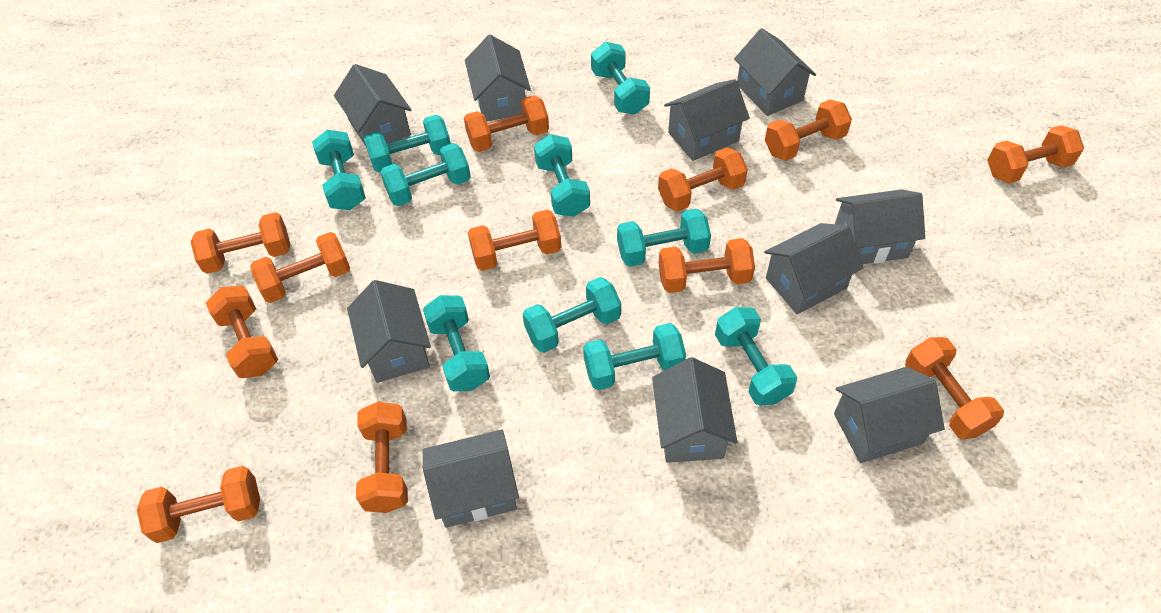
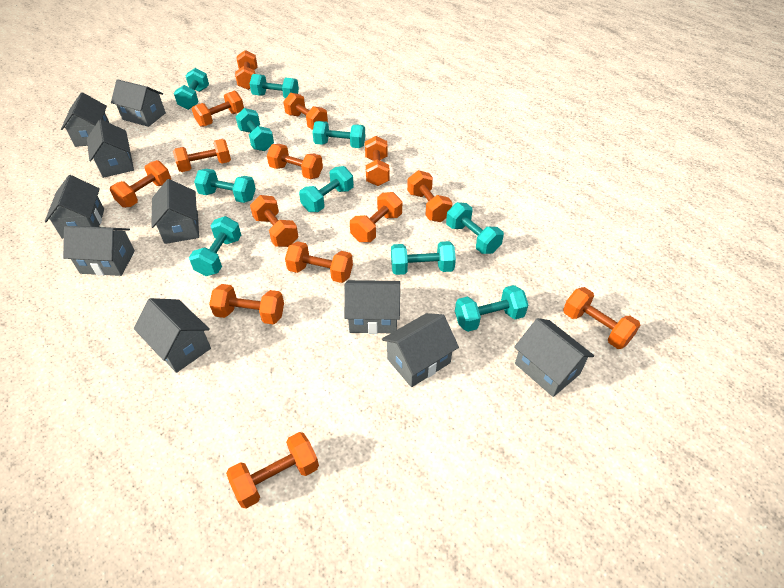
orange dumbbell: 12 -> 14

